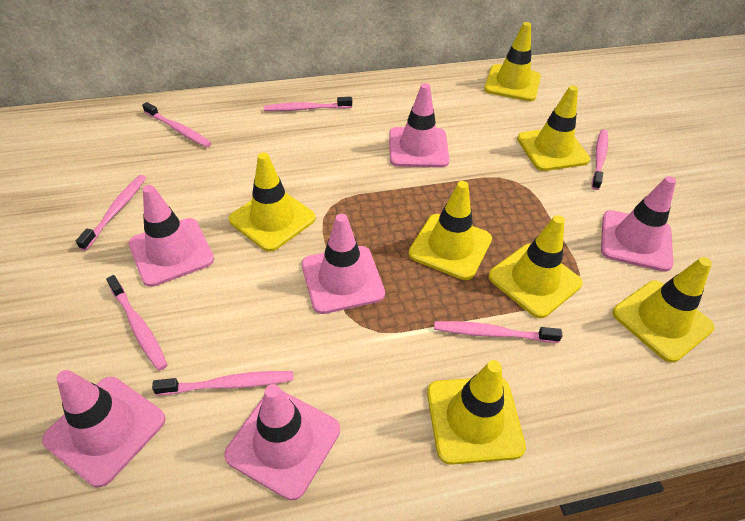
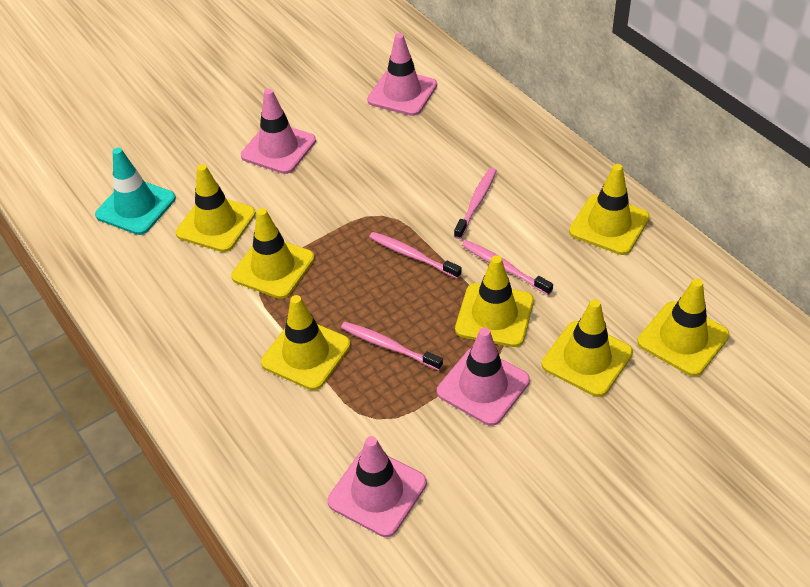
pink toothbrush: 7 -> 4
pink traffic cone: 6 -> 4
turquoise traffic cone: 0 -> 1

